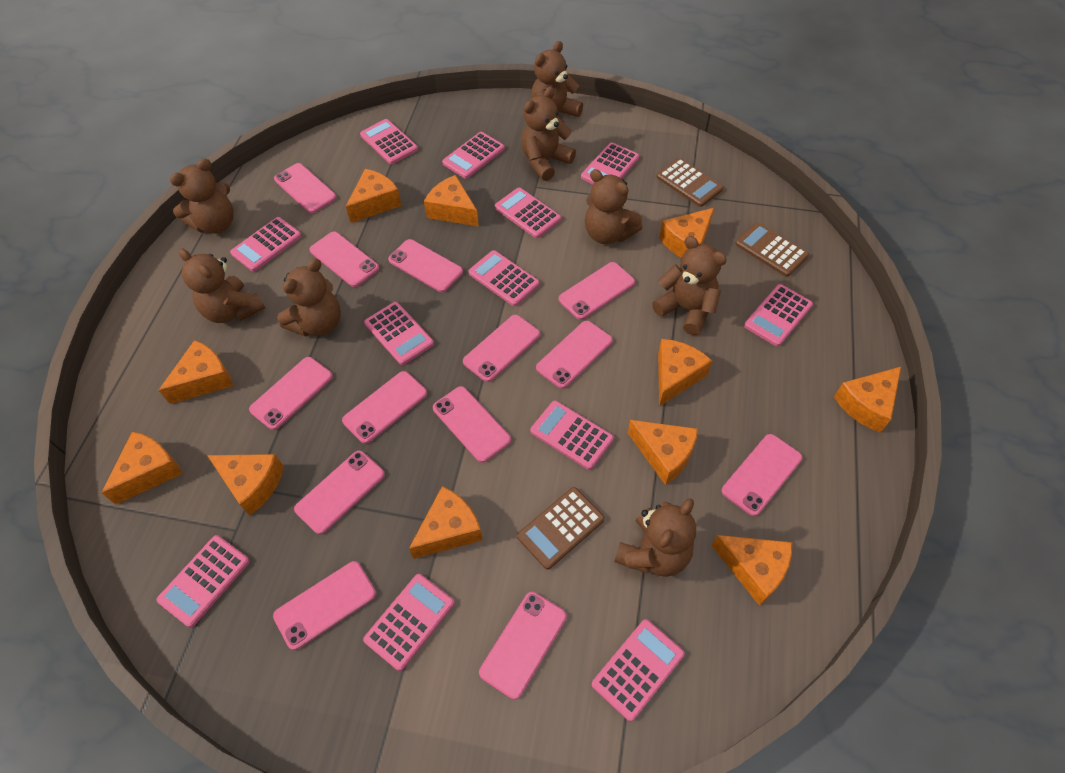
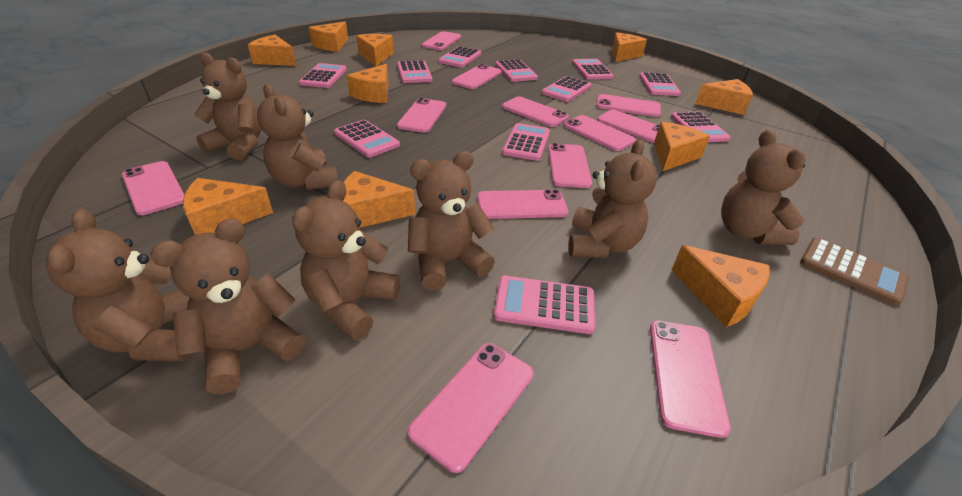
brown calculator: 3 -> 1
orange cheese: 11 -> 10
pink calculator: 12 -> 11
pink phone: 13 -> 12

